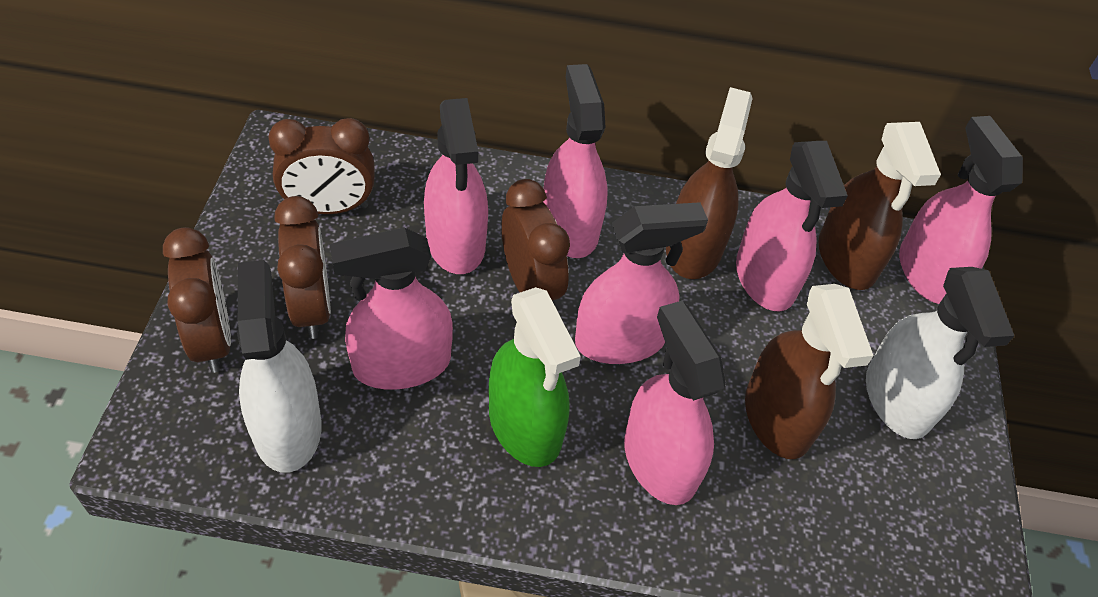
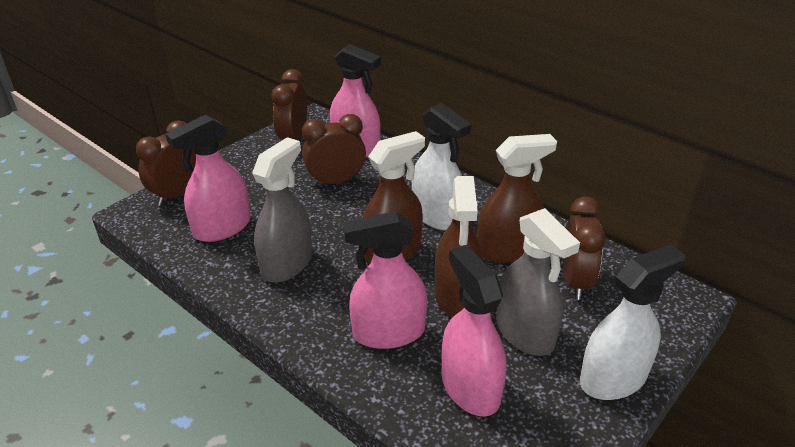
green spray bottle: 1 -> 0
grey spray bottle: 0 -> 2
pink spray bottle: 7 -> 4

